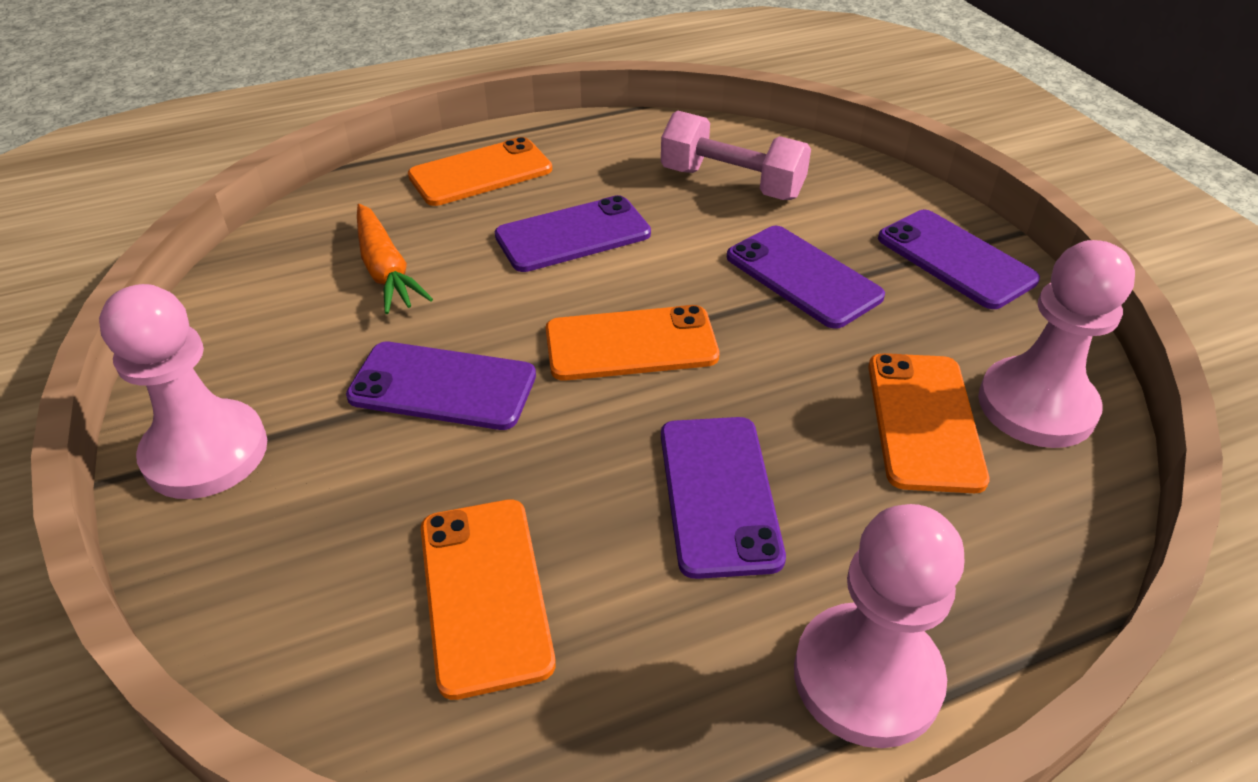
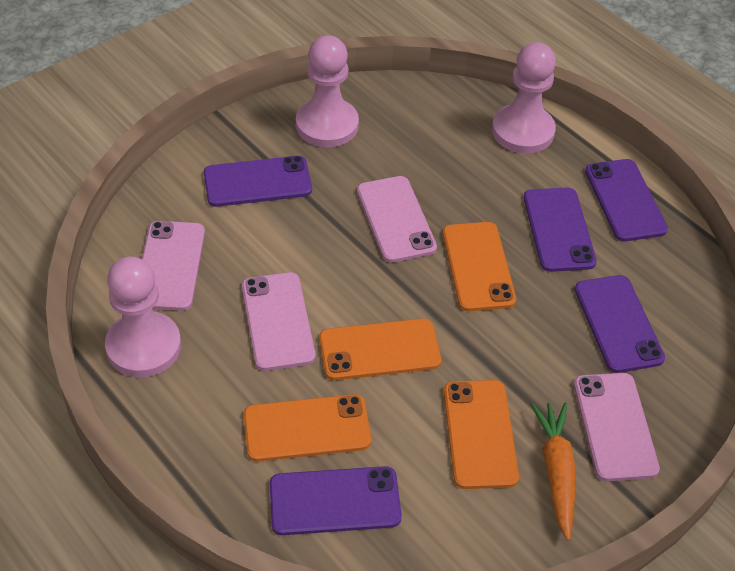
pink dumbbell: 1 -> 0
pink phone: 0 -> 4

